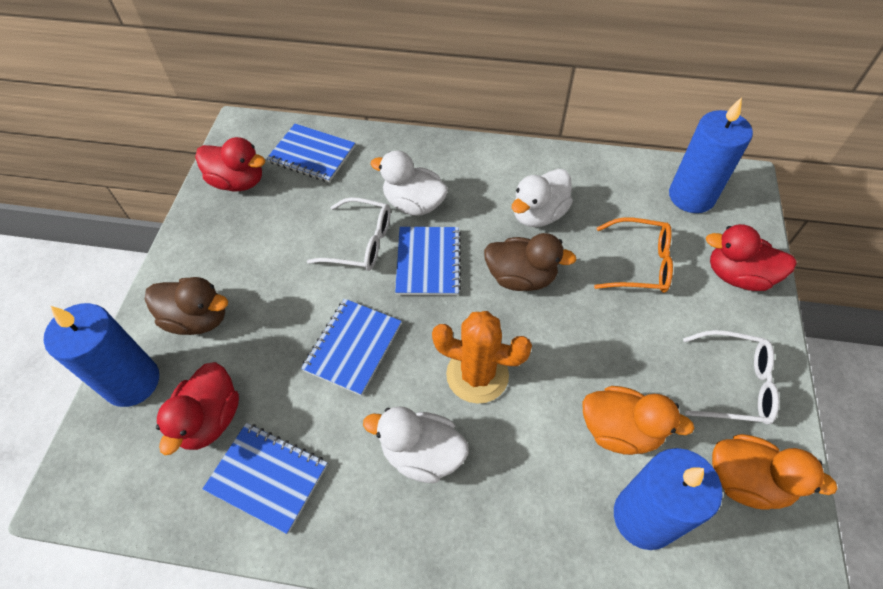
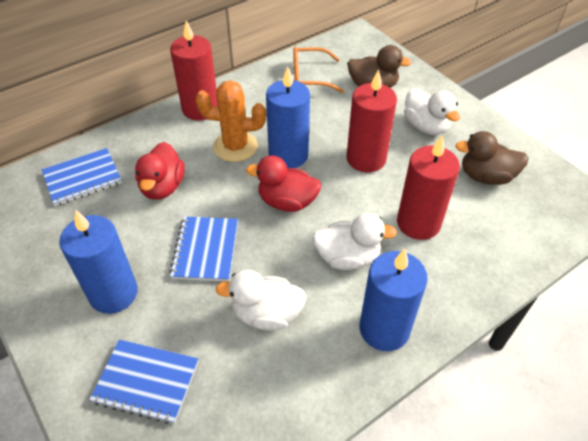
blue notebook: 4 -> 3
orange duck: 2 -> 0
red candle: 0 -> 3
red duck: 3 -> 2
white glasses: 2 -> 0

